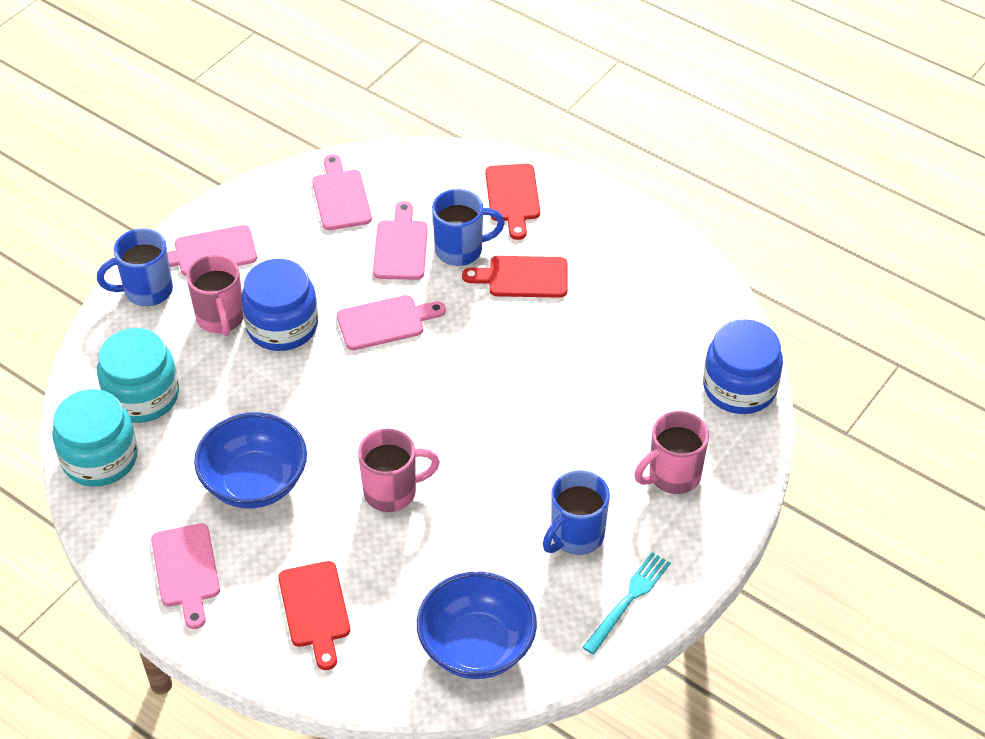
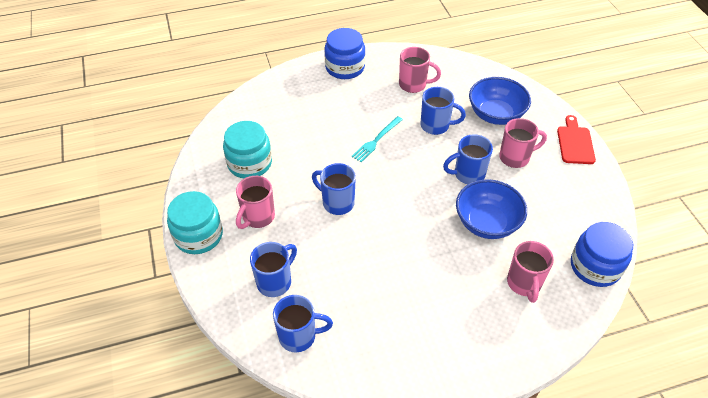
blue mug: 3 -> 5
pink cutting board: 5 -> 0
pink mug: 3 -> 4
red cutting board: 3 -> 1

